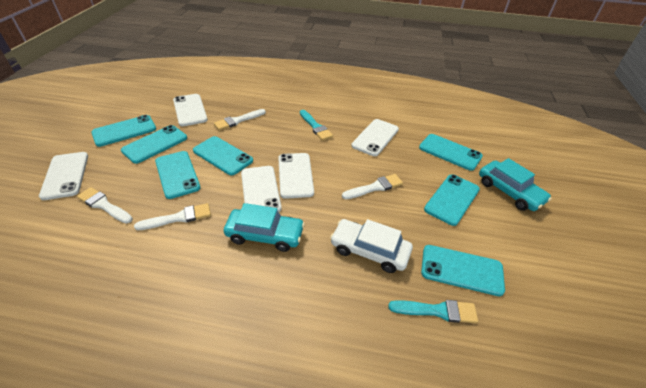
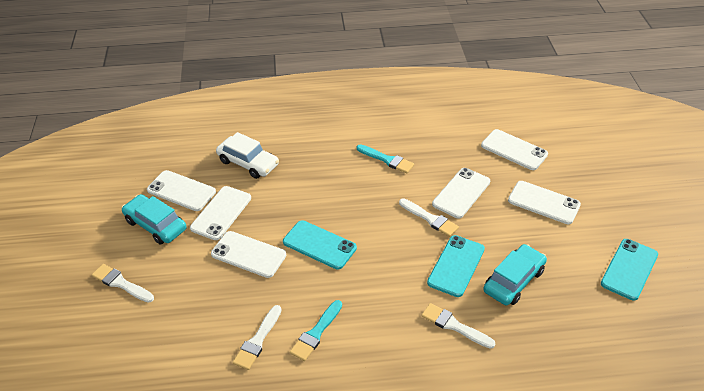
turquoise phone: 7 -> 3
white phone: 5 -> 6

